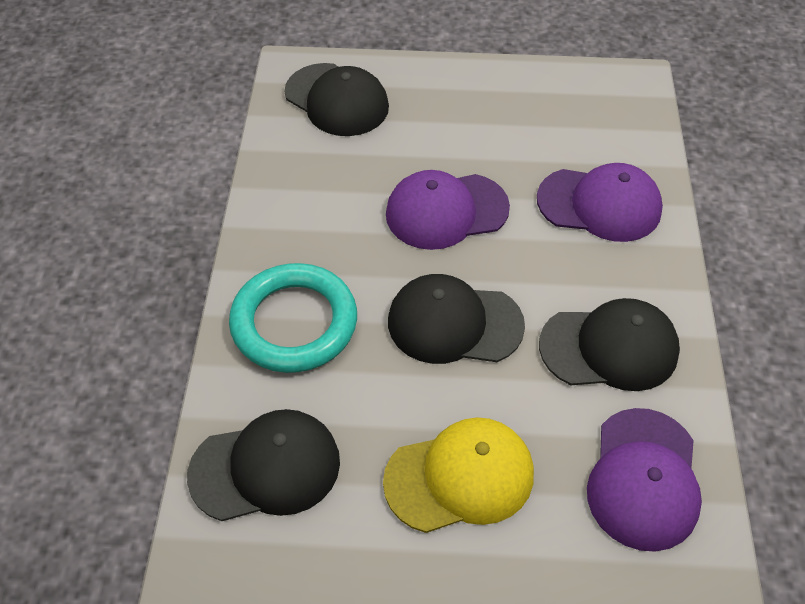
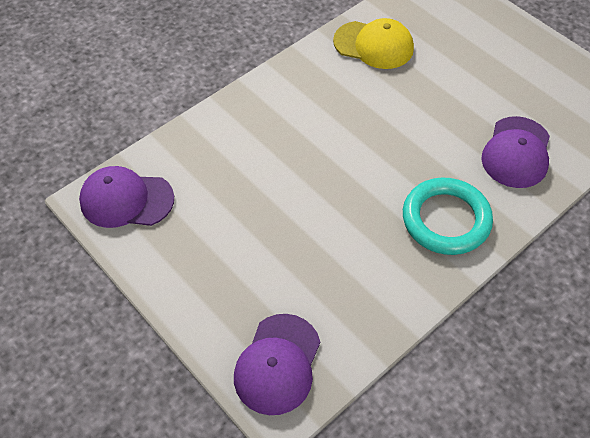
black cap: 4 -> 0

